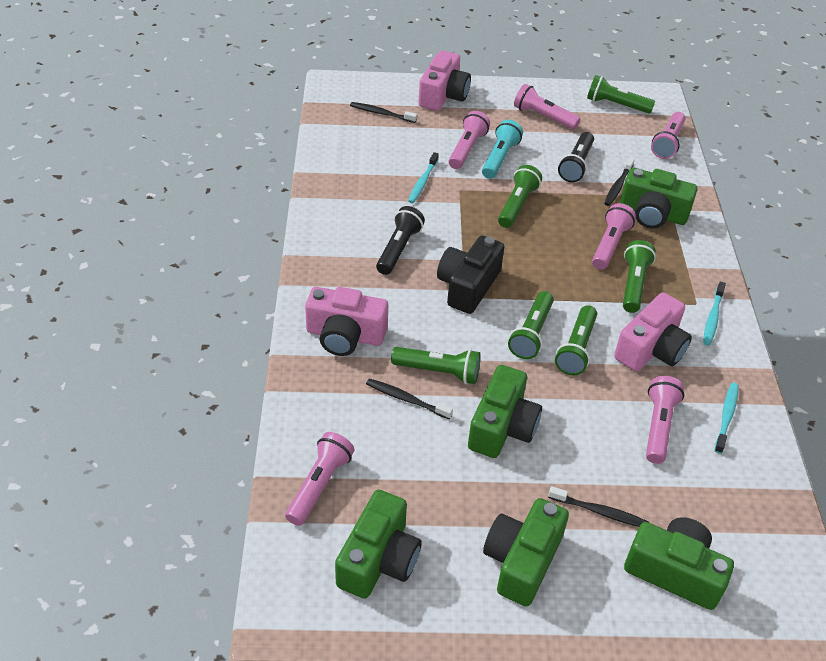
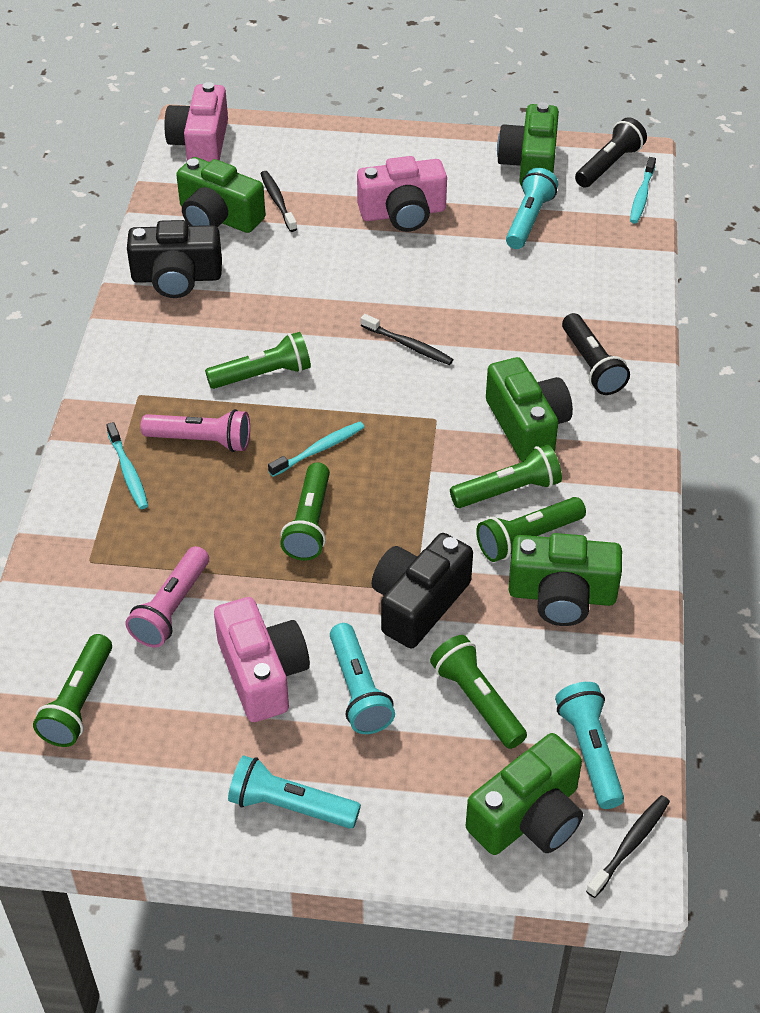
black camera: 1 -> 2
black toothbrush: 4 -> 3
pink flashlight: 6 -> 2
turquoise flashlight: 1 -> 4

